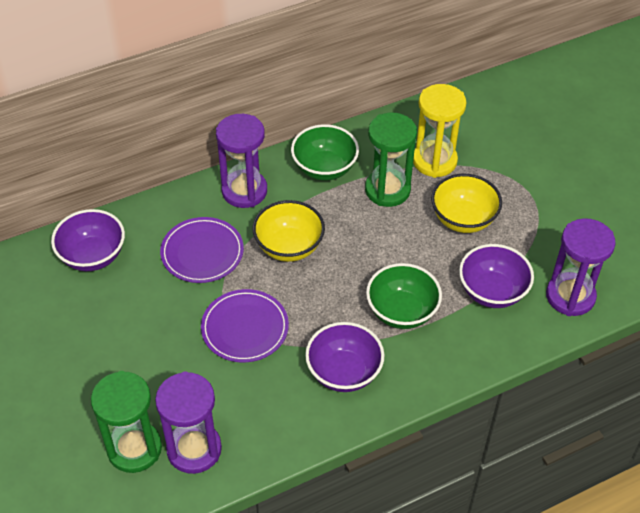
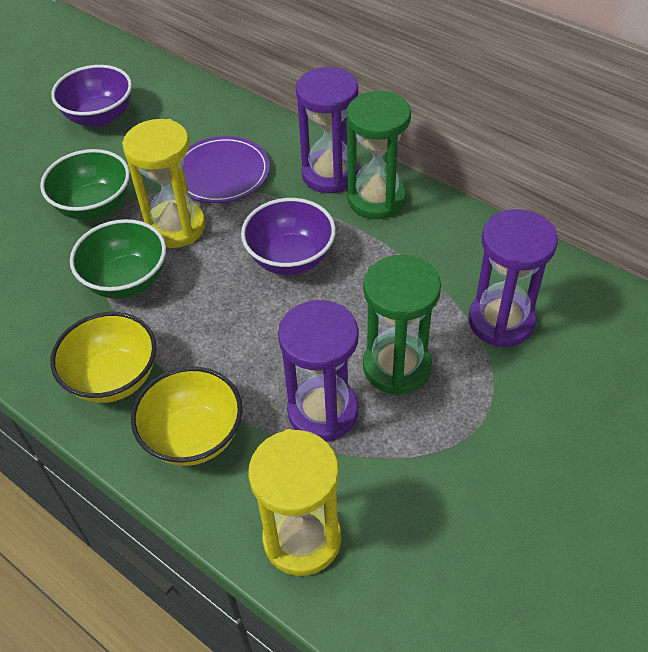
purple bowl: 3 -> 2
purple plate: 2 -> 1
yellow hourglass: 1 -> 2

